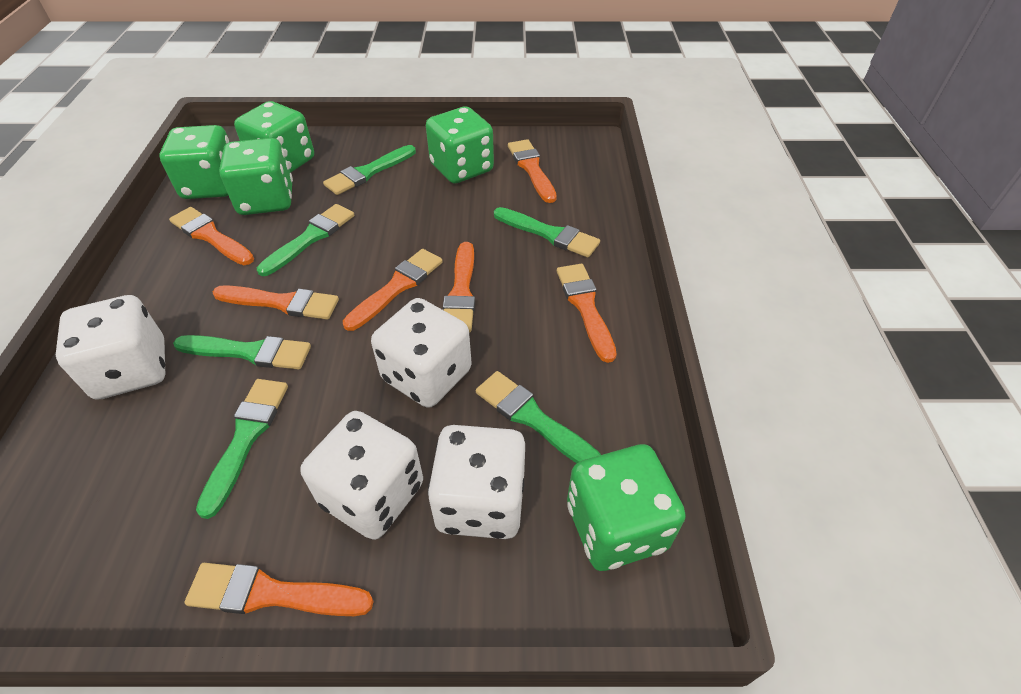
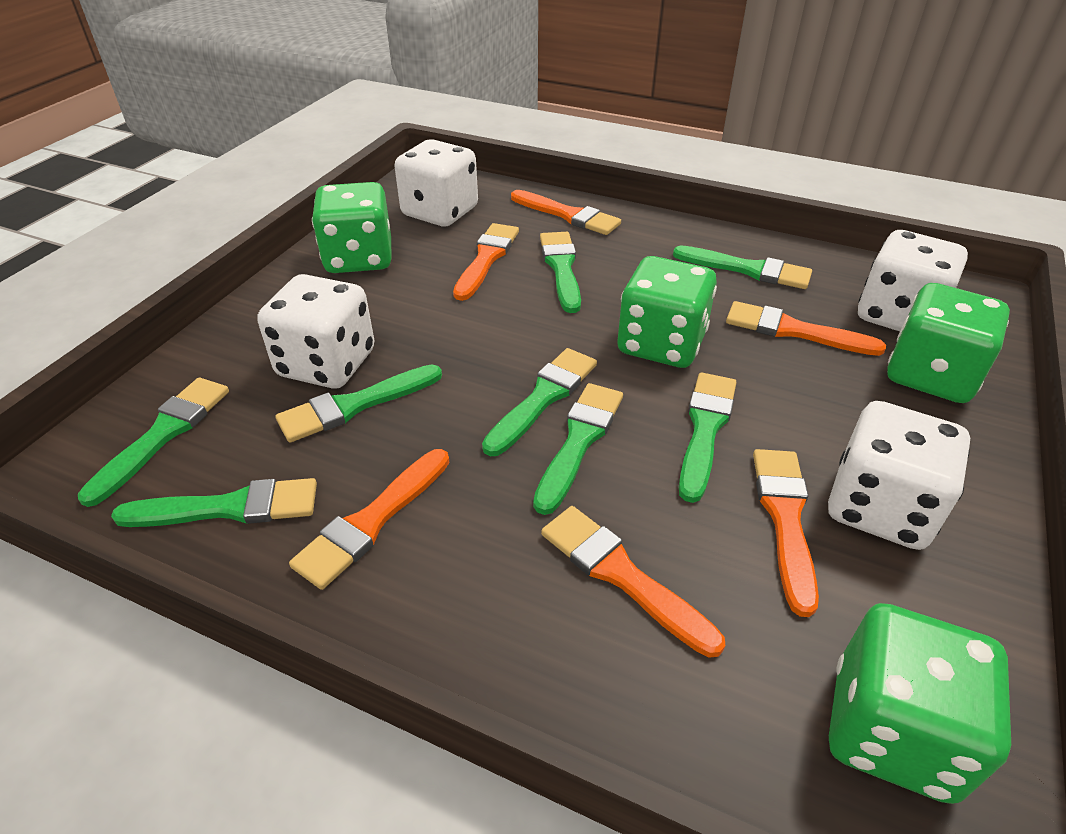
green brush: 6 -> 8
green dice: 5 -> 4
orange brush: 7 -> 6

